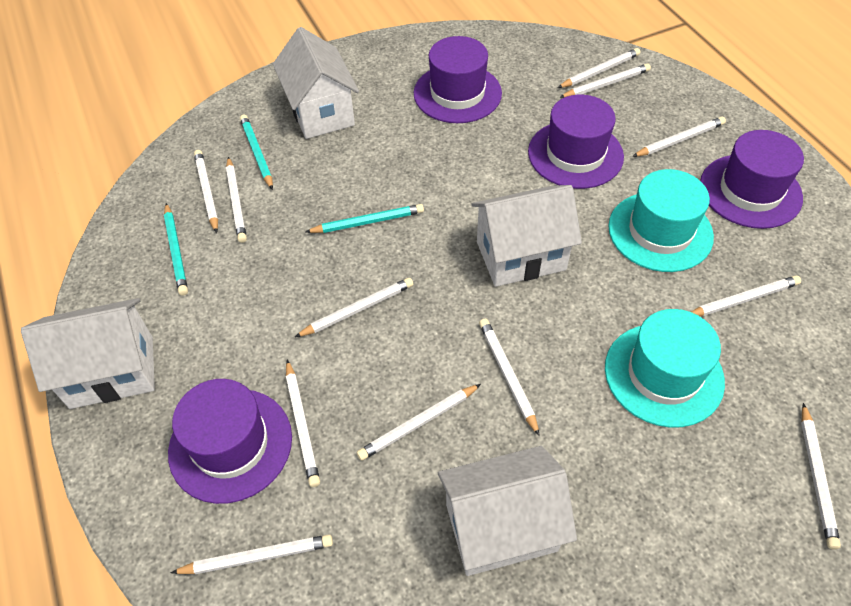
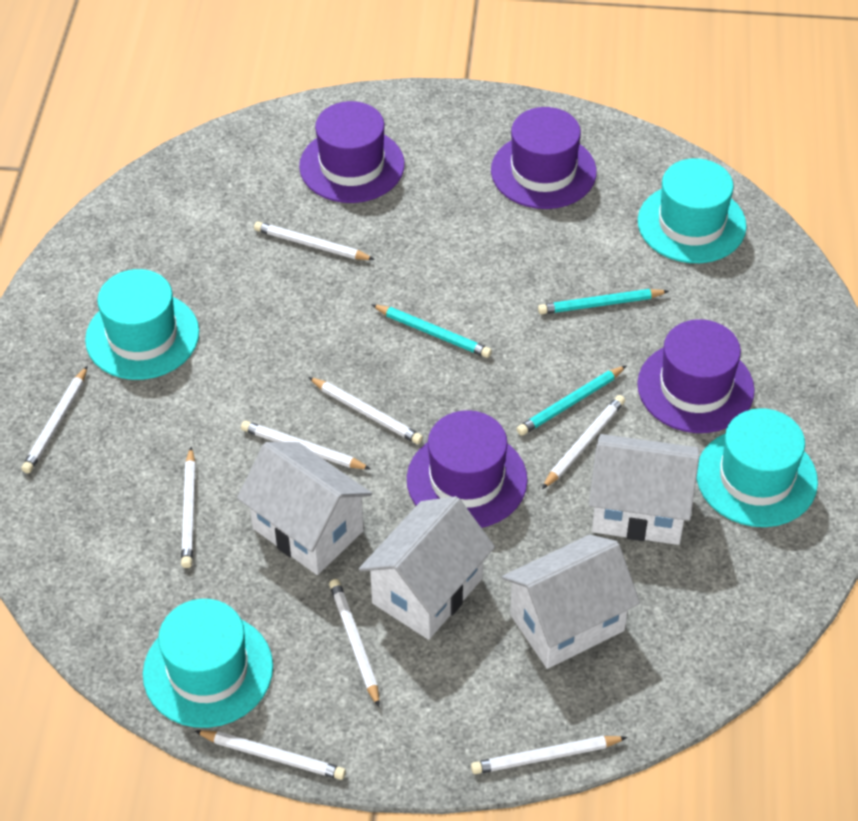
turquoise hat: 2 -> 4
white pencil: 12 -> 9

